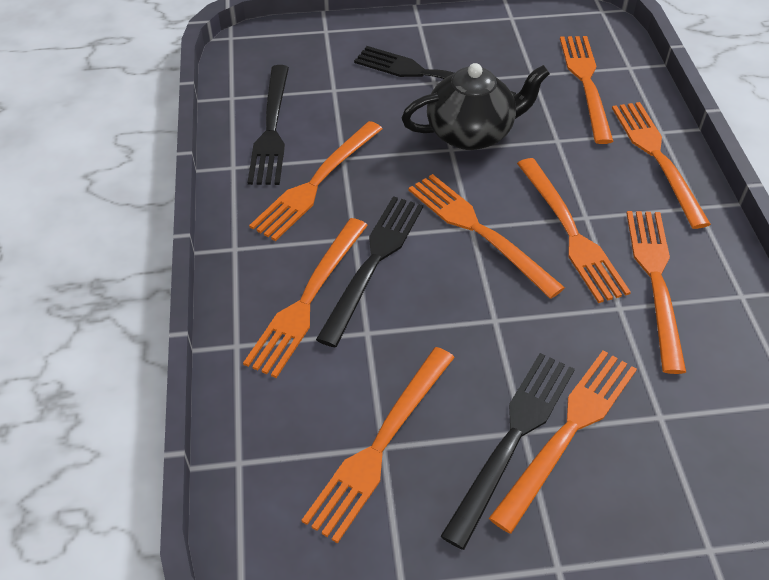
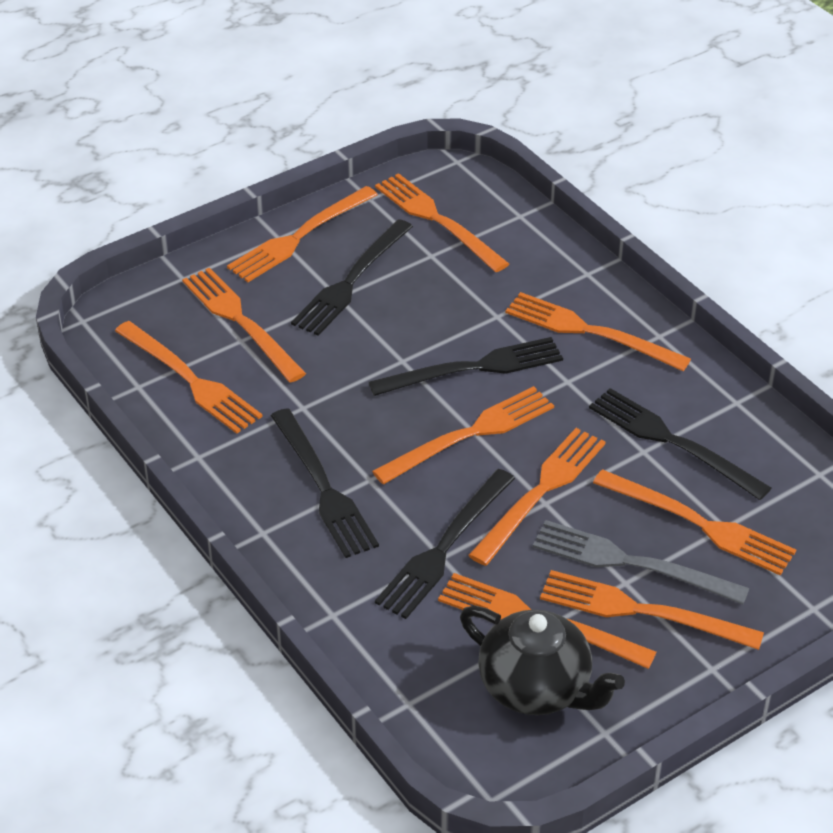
black fork: 4 -> 5
grey fork: 0 -> 1
orange fork: 9 -> 10

